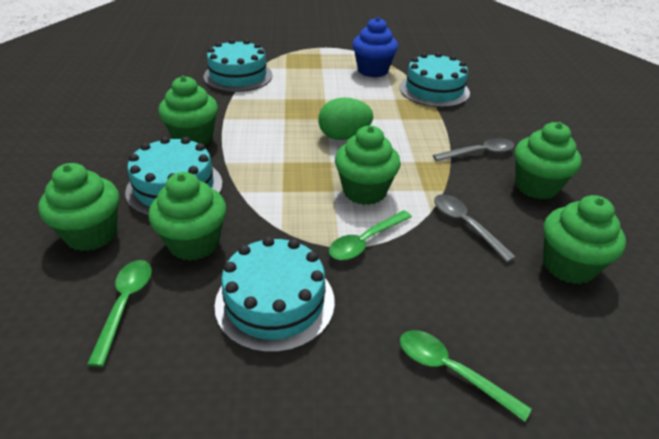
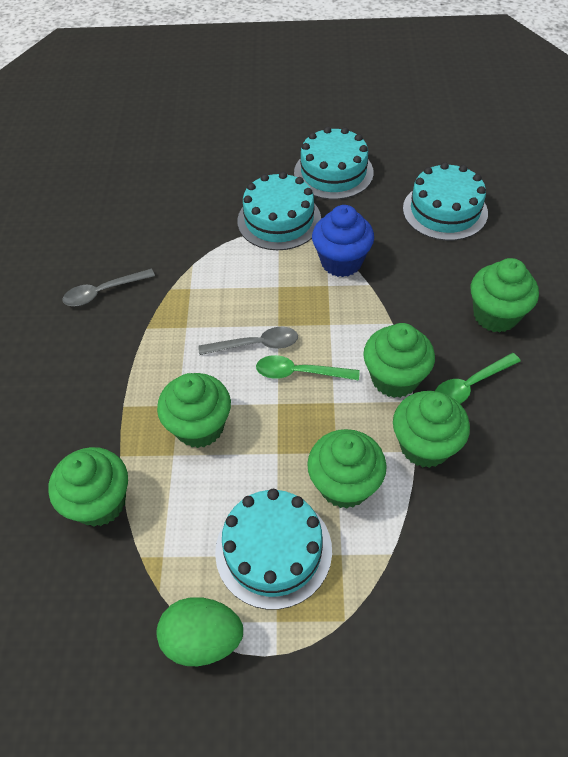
green spoon: 3 -> 2

